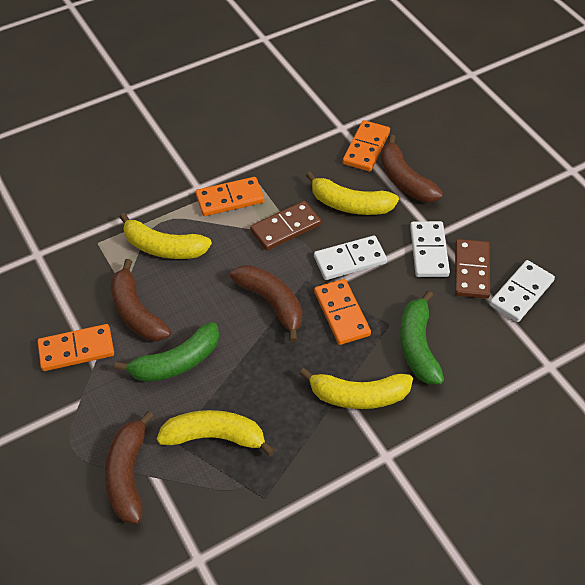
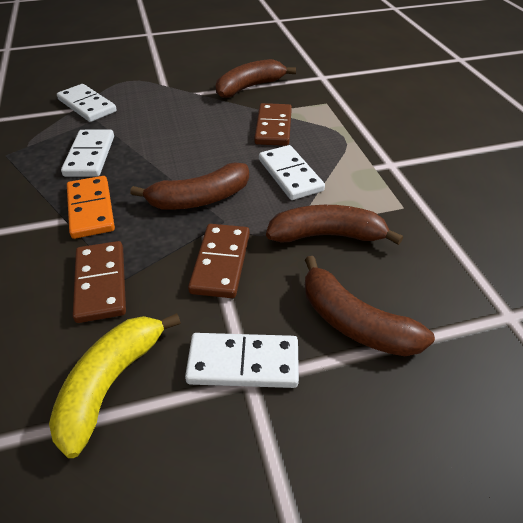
brown domino: 2 -> 3
green banana: 2 -> 0
orange domino: 4 -> 1
white domino: 3 -> 4
yellow banana: 4 -> 1

